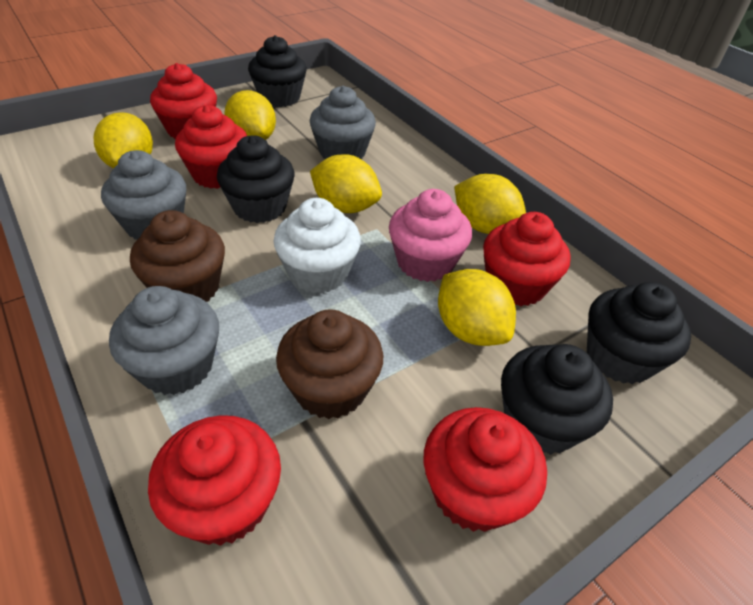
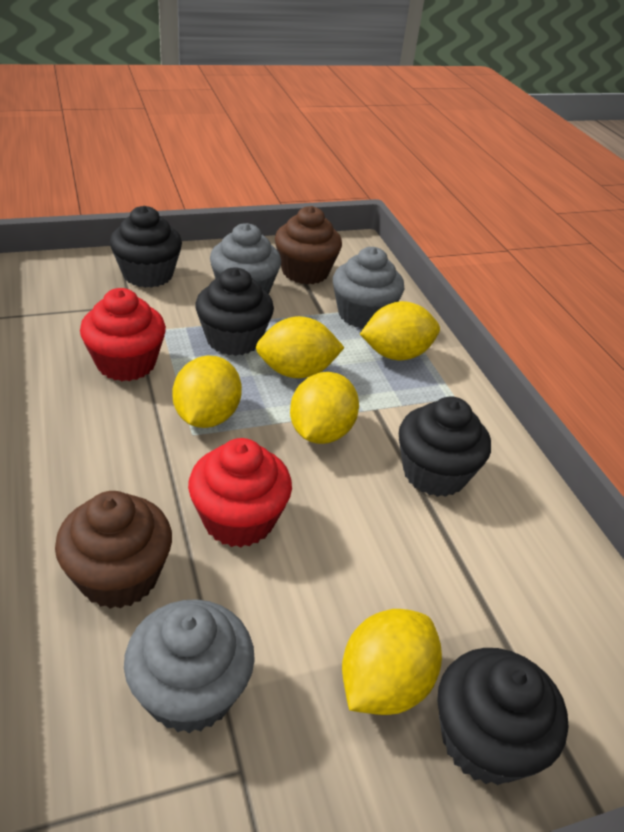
pink cupcake: 1 -> 0
red cupcake: 5 -> 2
white cupcake: 1 -> 0

